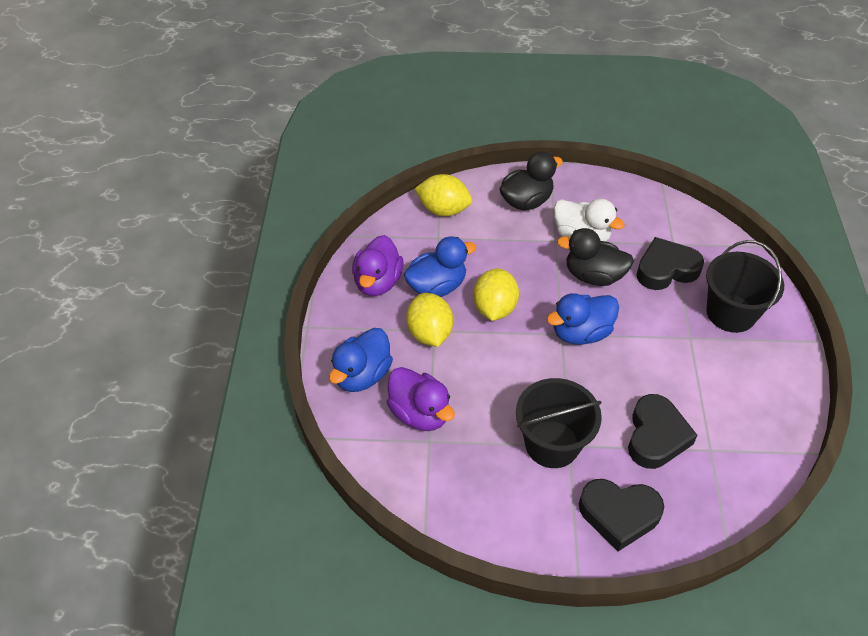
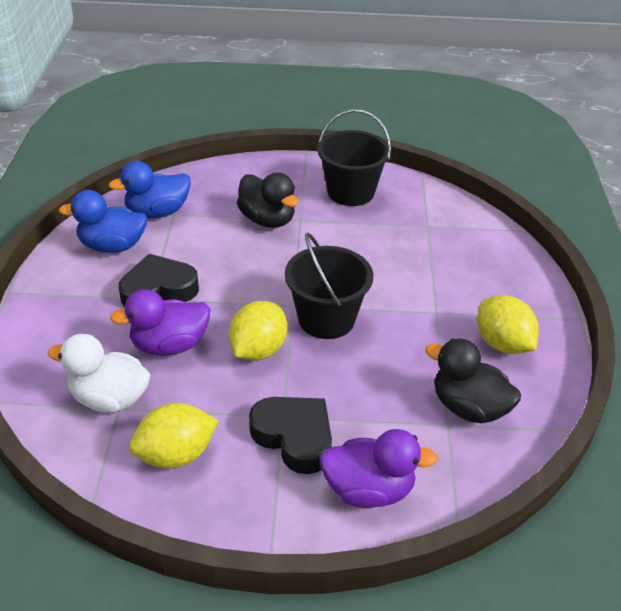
black heart: 3 -> 2
blue duck: 3 -> 2

